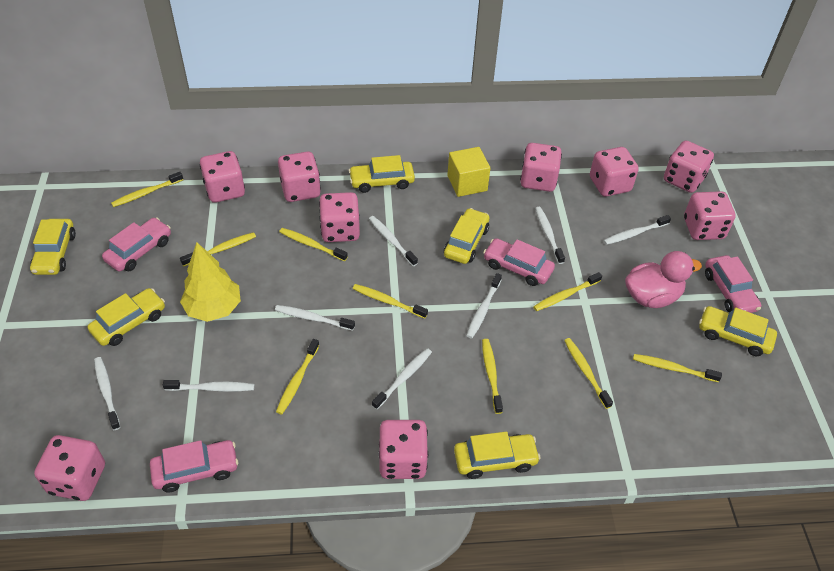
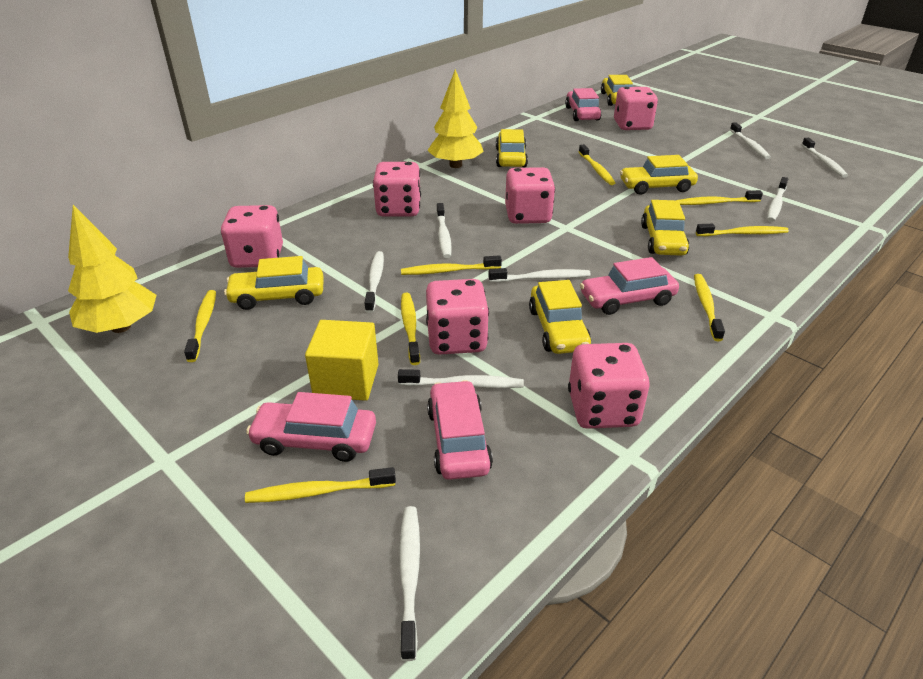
pink dice: 9 -> 6
pink duck: 1 -> 0
yellow toothbrush: 9 -> 8
yellow tree: 1 -> 2

